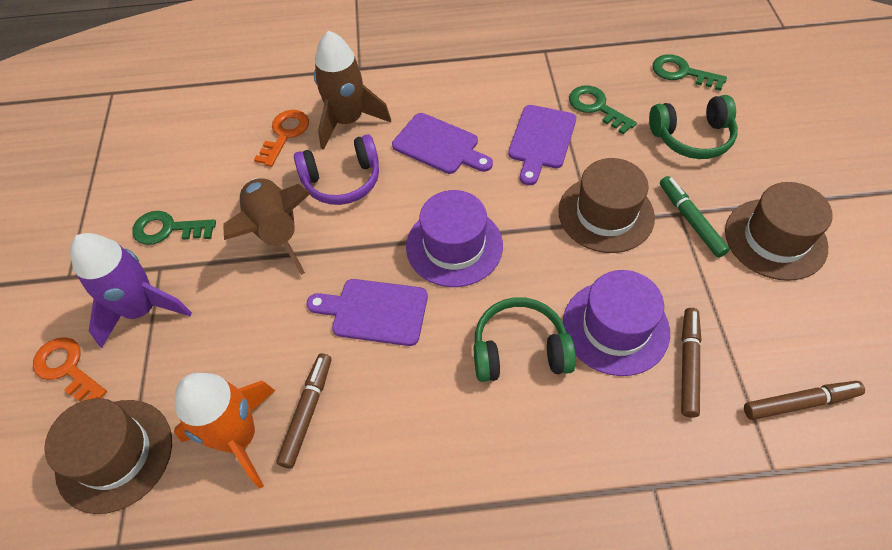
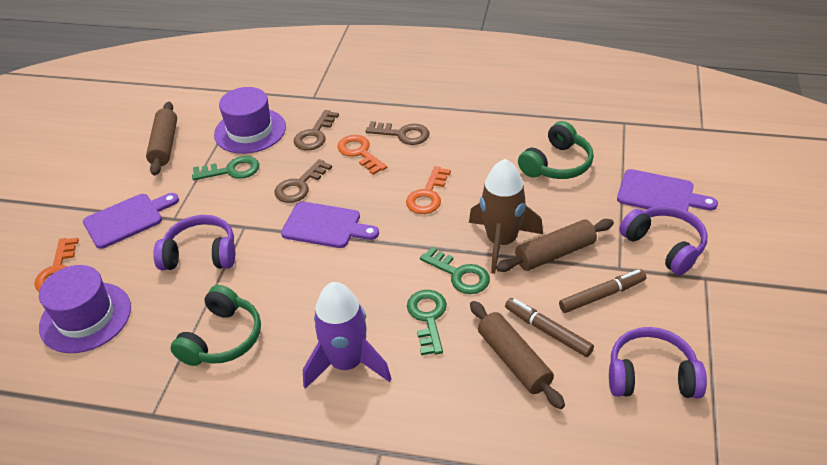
brown hat: 3 -> 0
brown key: 0 -> 3
brown marker: 3 -> 2
brown rocket: 2 -> 1
brown rolling pin: 0 -> 3
green marker: 1 -> 0
orange key: 2 -> 3
orange rocket: 1 -> 0
purple headphones: 1 -> 3

